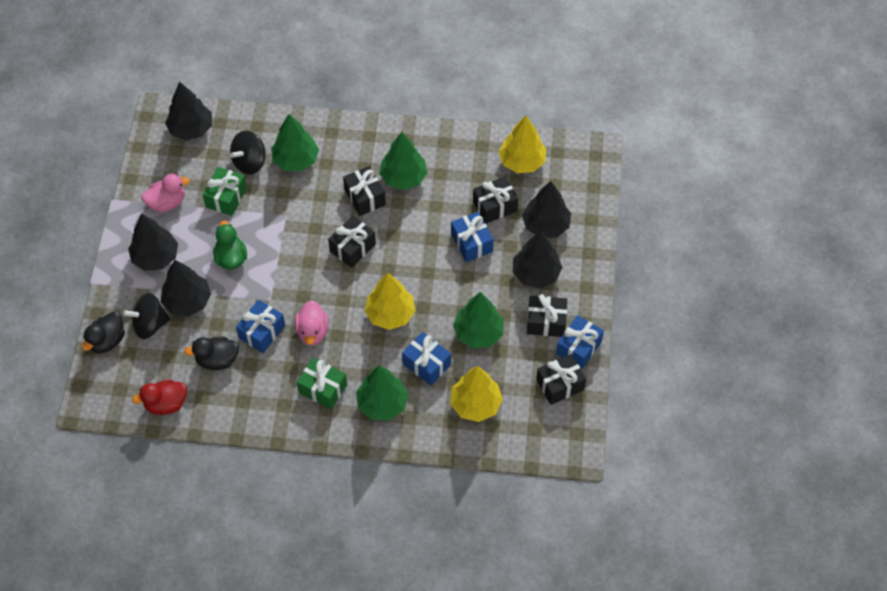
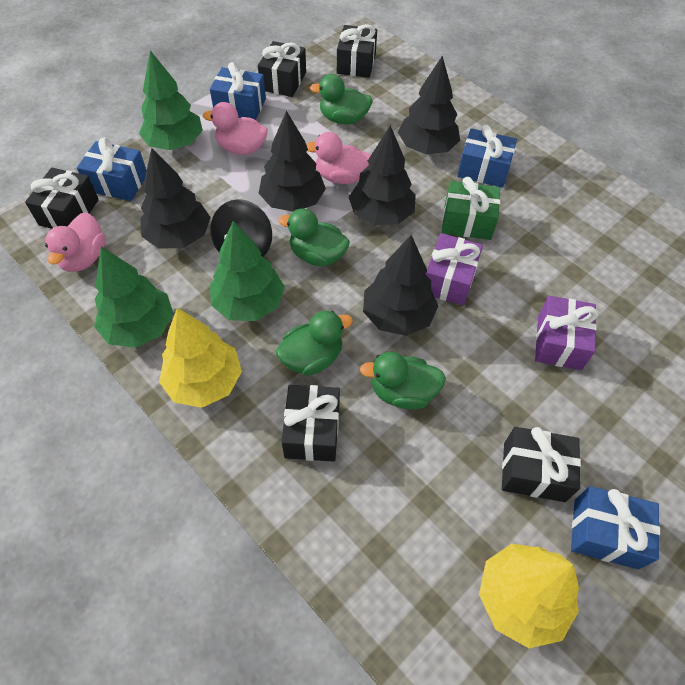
black duck: 2 -> 0
black spinning top: 2 -> 1
green duck: 1 -> 4
green gift: 2 -> 1
green tree: 4 -> 3
pink duck: 2 -> 3
purple gift: 0 -> 2
red duck: 1 -> 0
yellow tree: 3 -> 2

